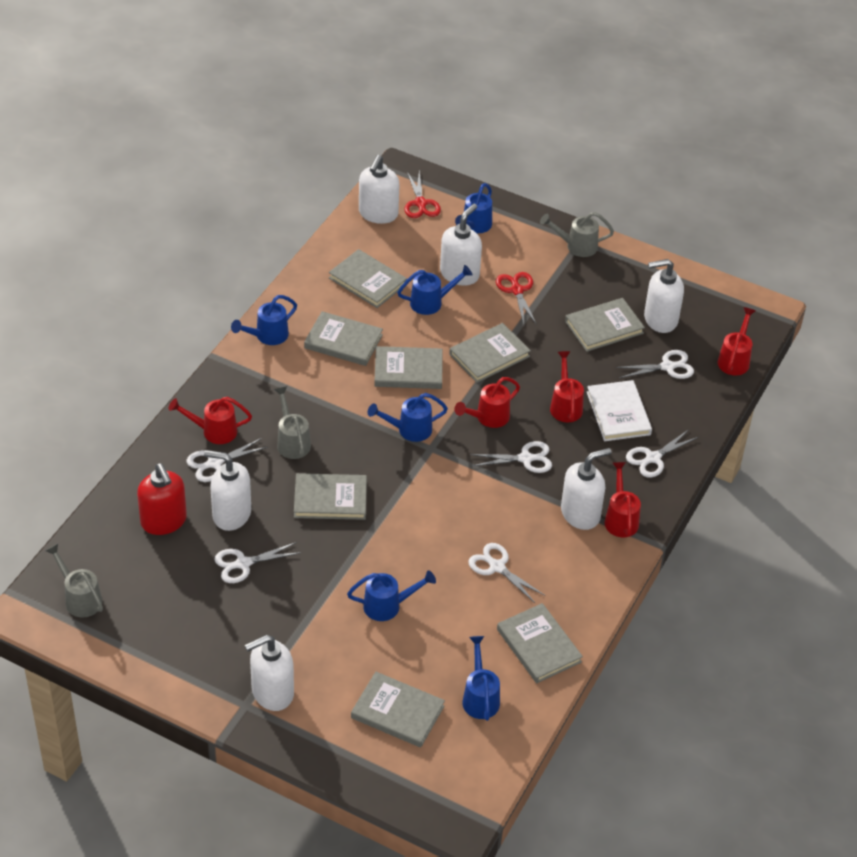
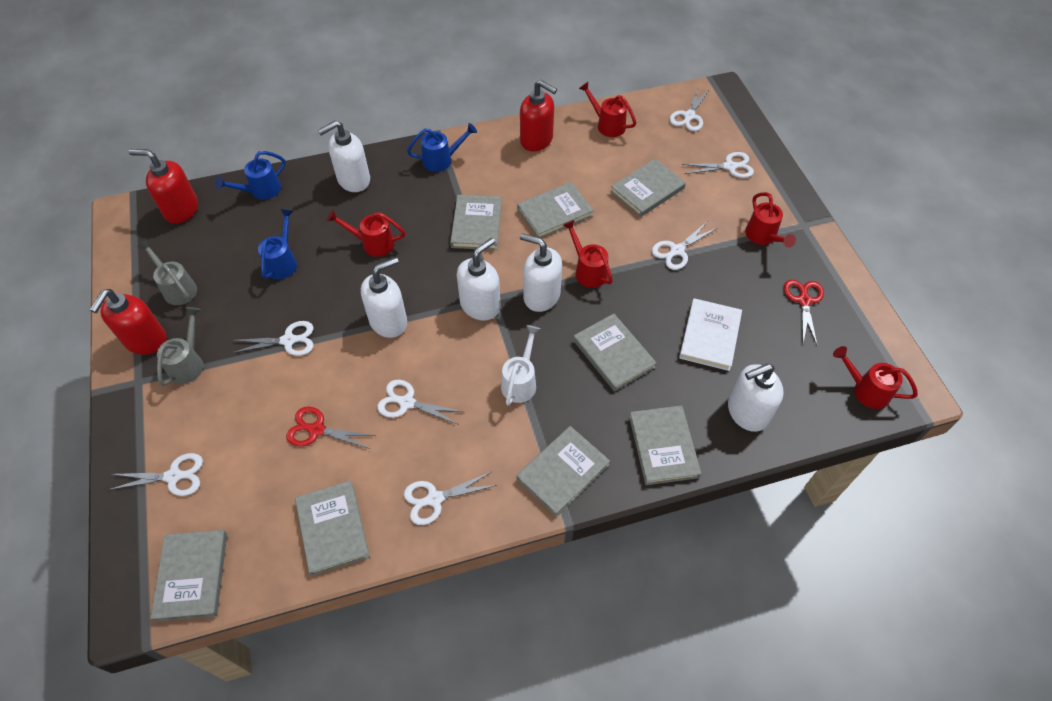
blue watering can: 6 -> 3
grey watering can: 3 -> 2
red soap dispenser: 1 -> 3
white scissors: 6 -> 7
white soap dispenser: 6 -> 5
white watering can: 0 -> 1

